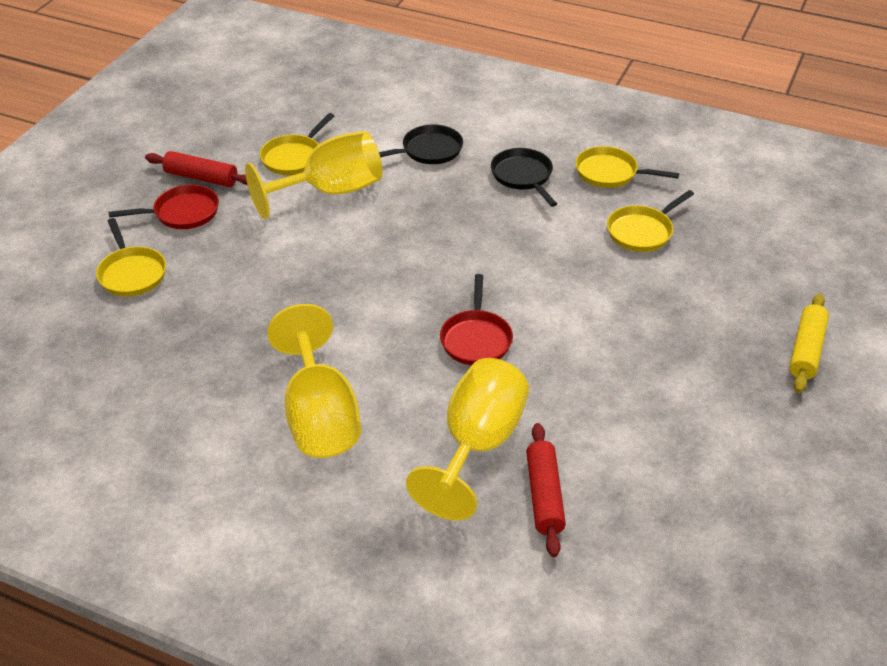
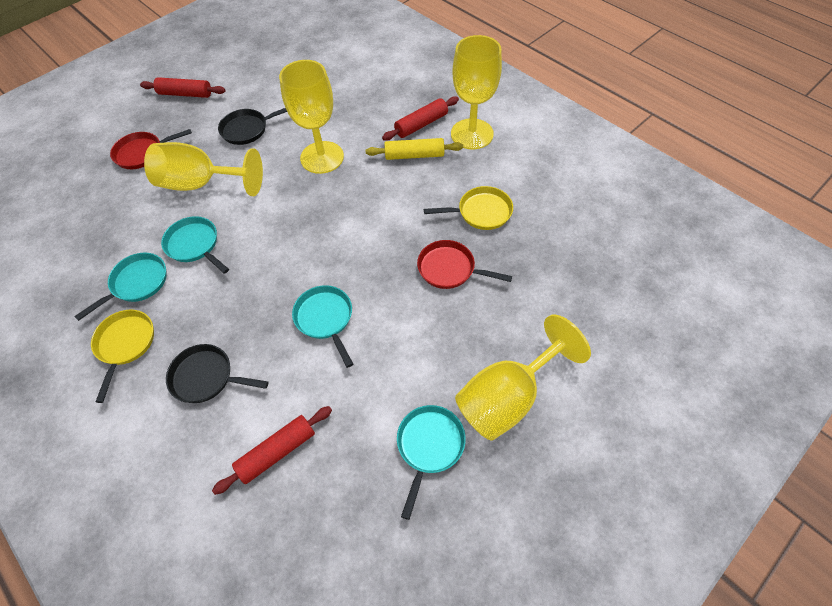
red rolling pin: 2 -> 3
turquoise pan: 0 -> 4
yellow goblet: 3 -> 4
yellow pan: 4 -> 2

